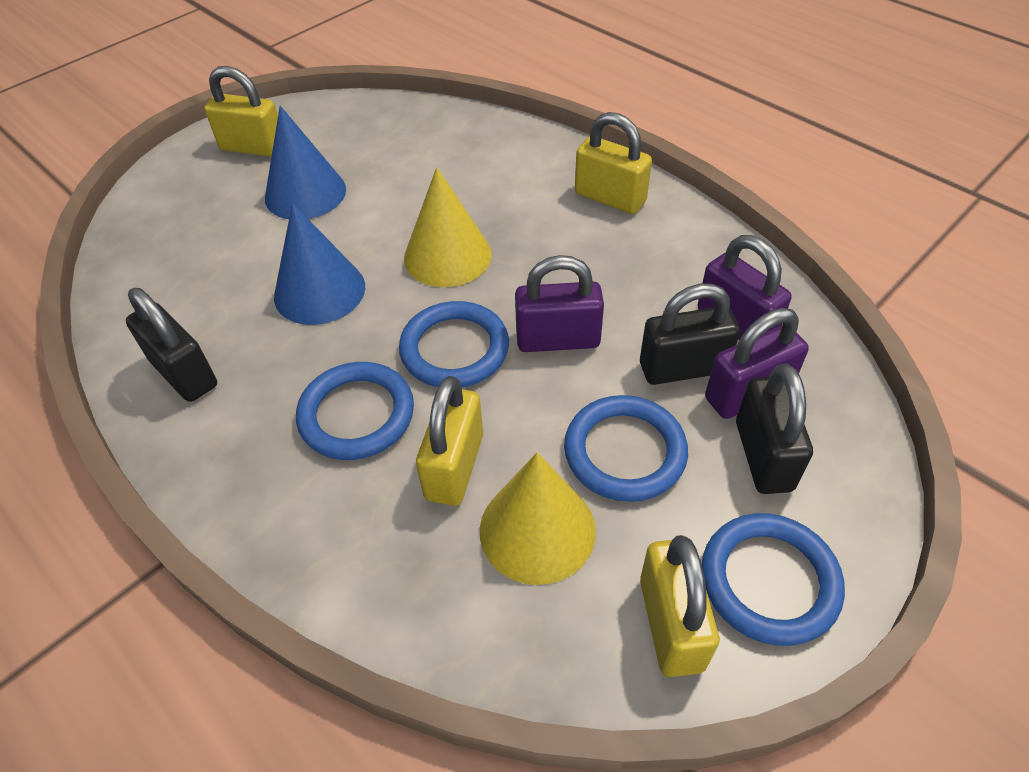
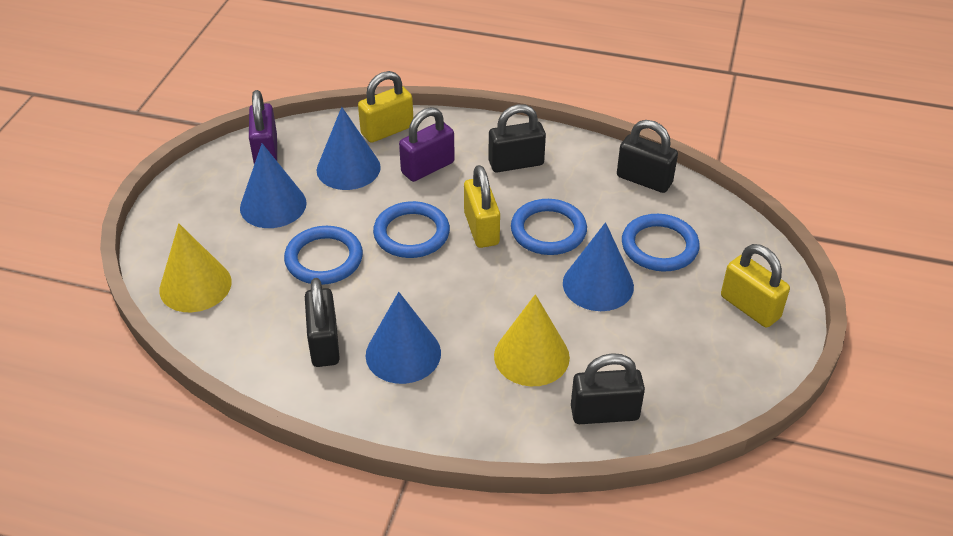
black padlock: 3 -> 4
blue cone: 2 -> 4
purple padlock: 3 -> 2
yellow padlock: 4 -> 3

